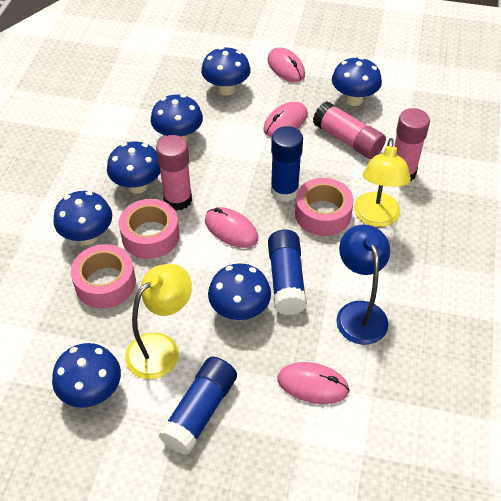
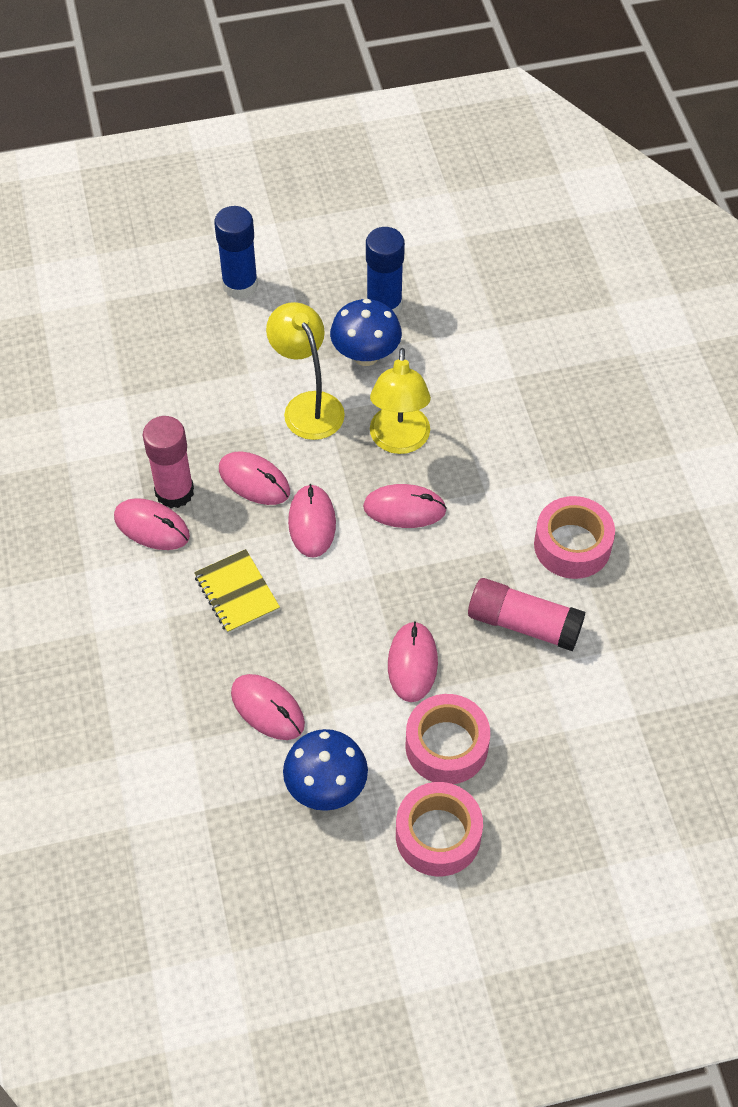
blue glue stick: 3 -> 2
blue lamp: 1 -> 0
blue mushroom: 7 -> 2
pink glue stick: 3 -> 2
pink mouse: 4 -> 6
yellow notebook: 0 -> 1

